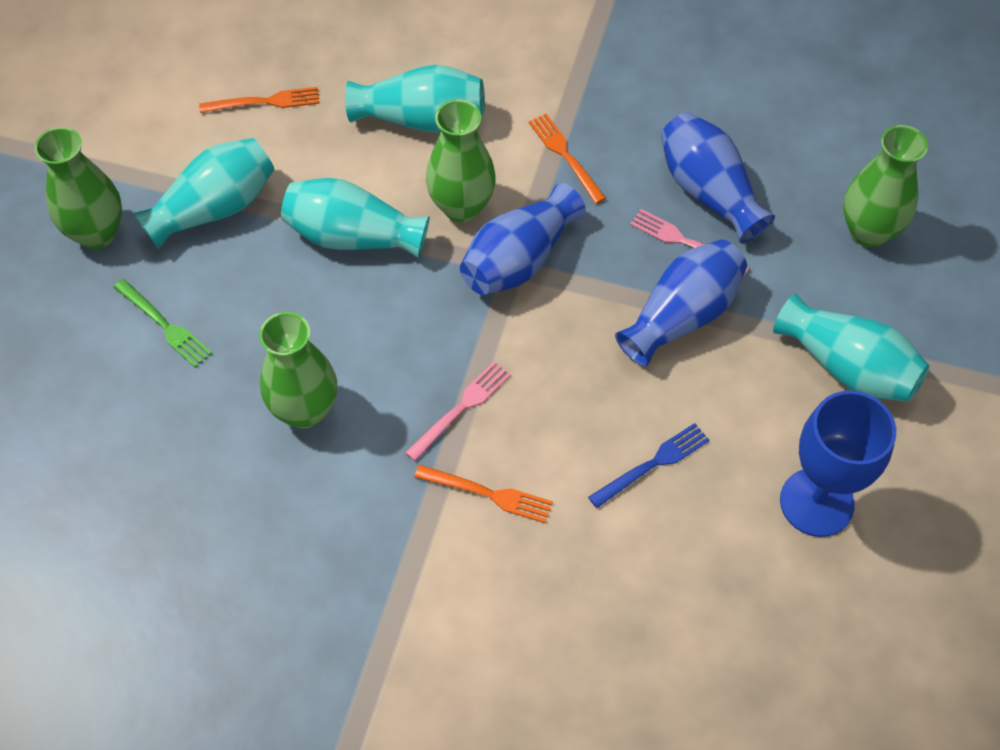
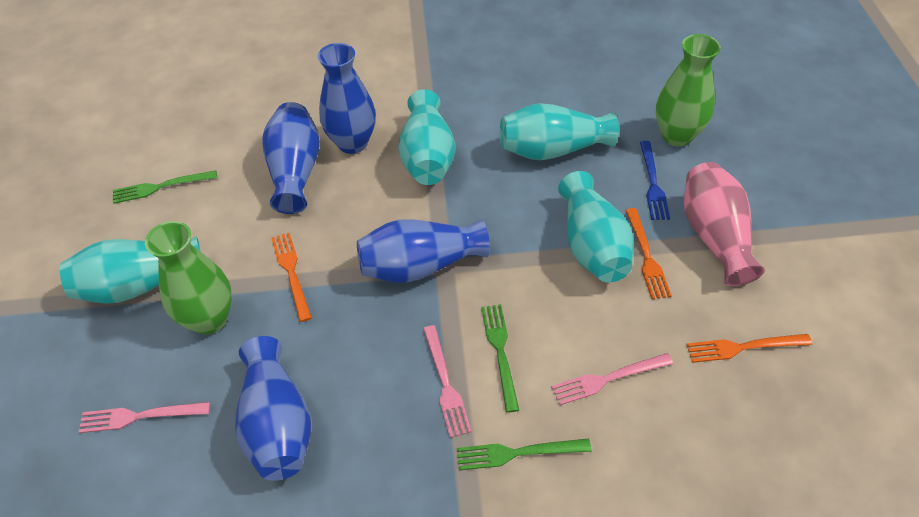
blue goblet: 1 -> 0
blue vase: 3 -> 4
green fork: 1 -> 3
green vase: 4 -> 2
pink fork: 2 -> 3
pink vase: 0 -> 1

